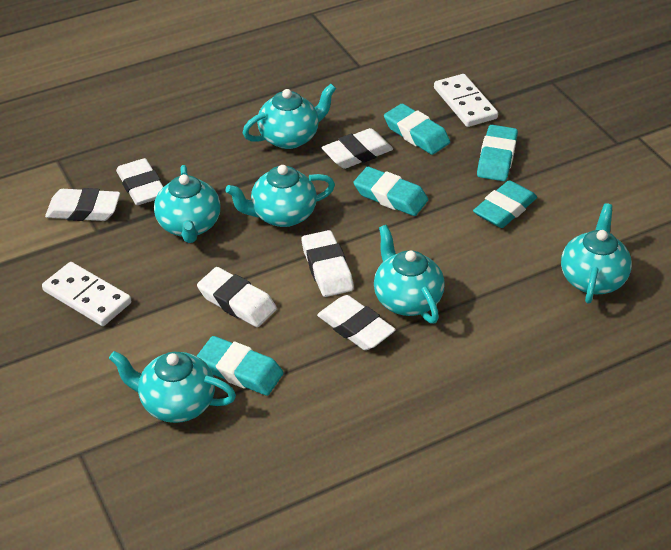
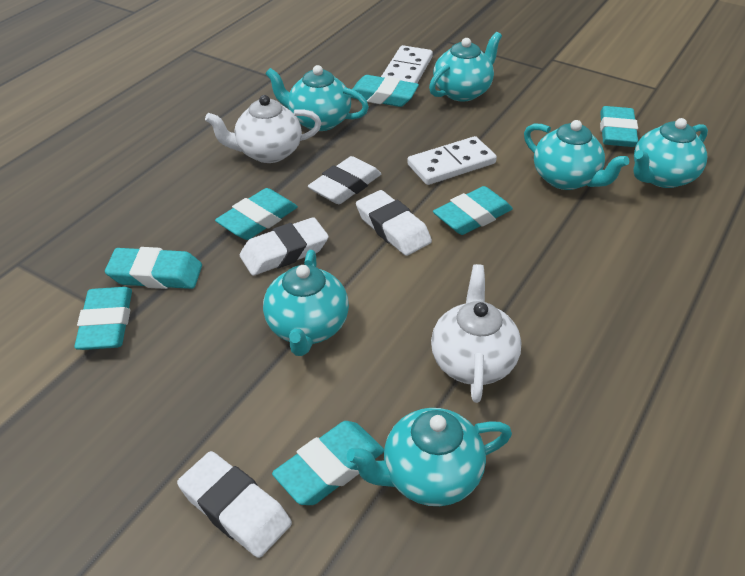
turquoise eraser: 5 -> 7
white eraser: 6 -> 4
white teapot: 0 -> 2

